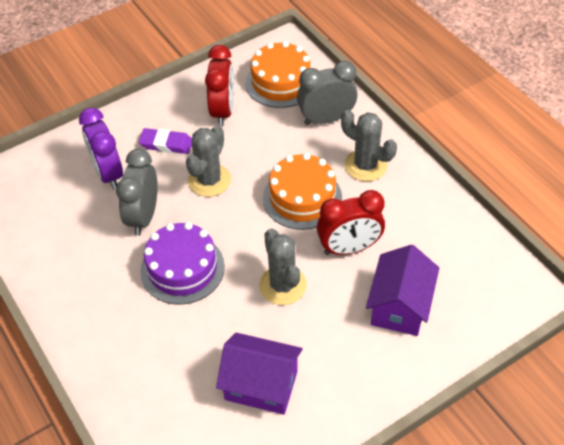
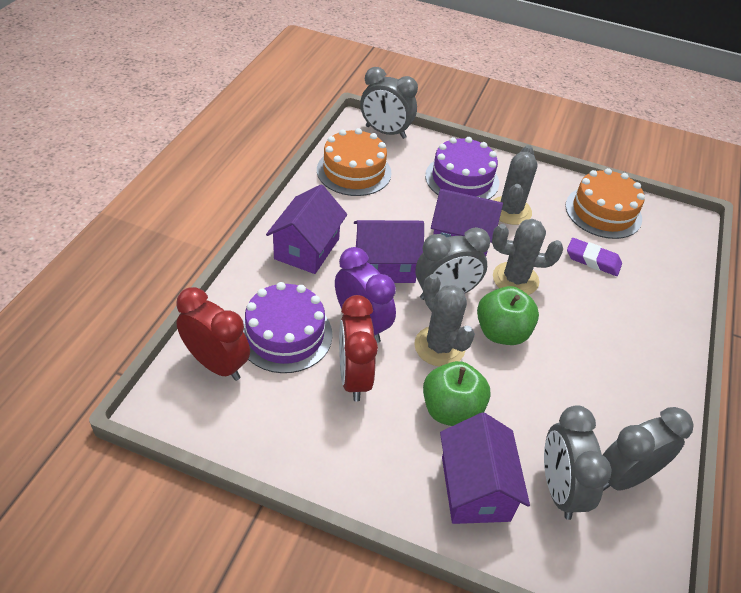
green apple: 0 -> 2
grey clock: 2 -> 4
purple cake: 1 -> 2
purple house: 2 -> 4

